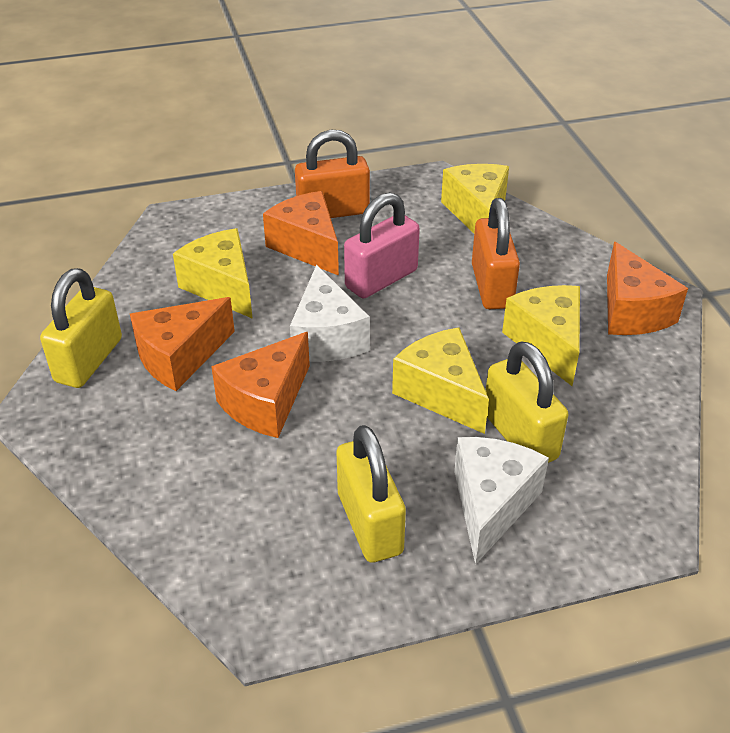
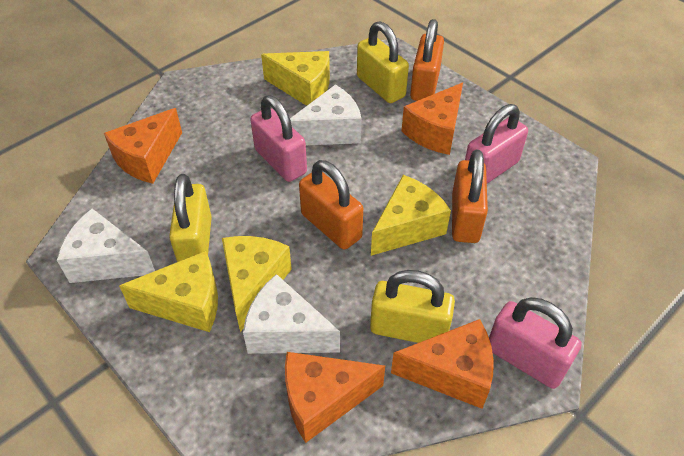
orange padlock: 2 -> 3
pink padlock: 1 -> 3
white cheese: 2 -> 3

